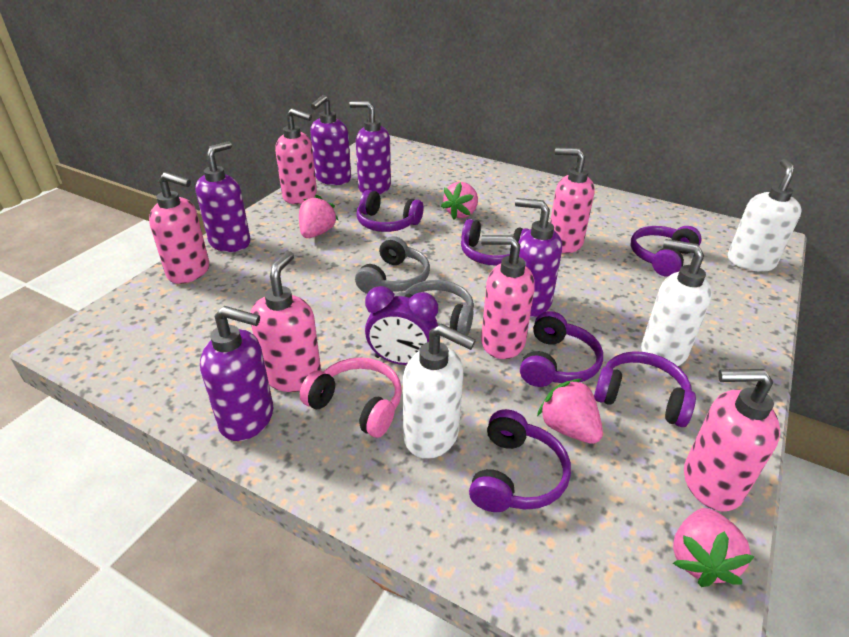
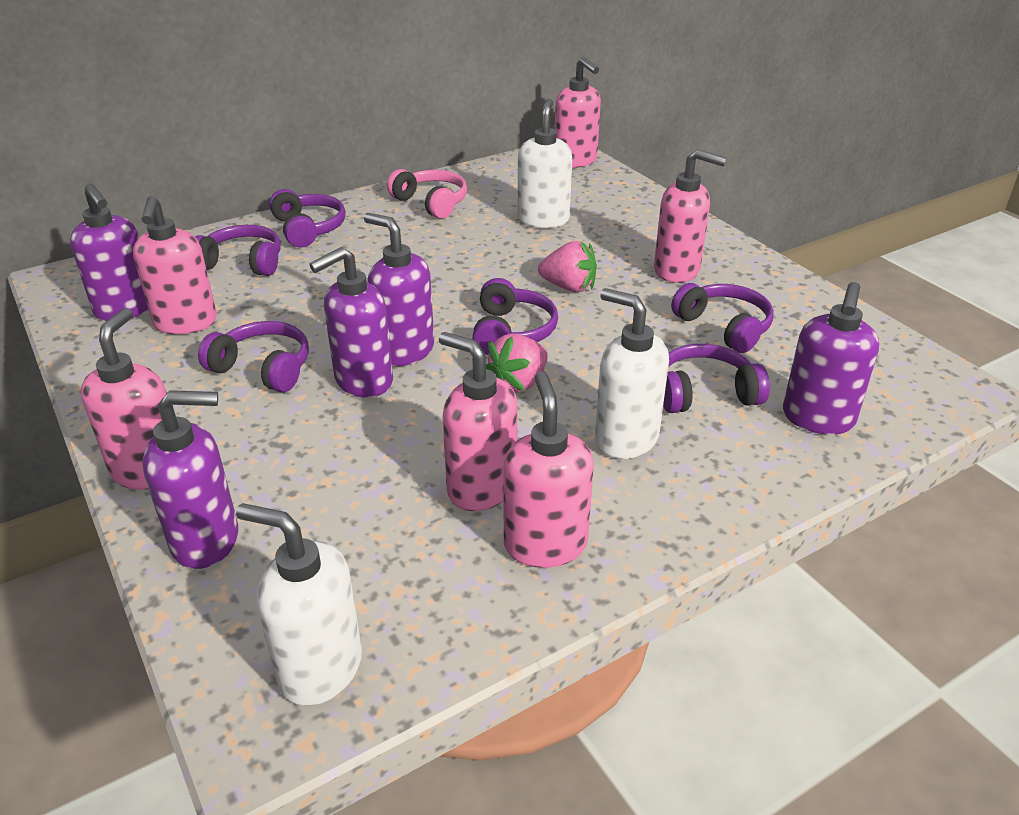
grey headphones: 2 -> 0
pink strawberry: 4 -> 2
purple clock: 1 -> 0

